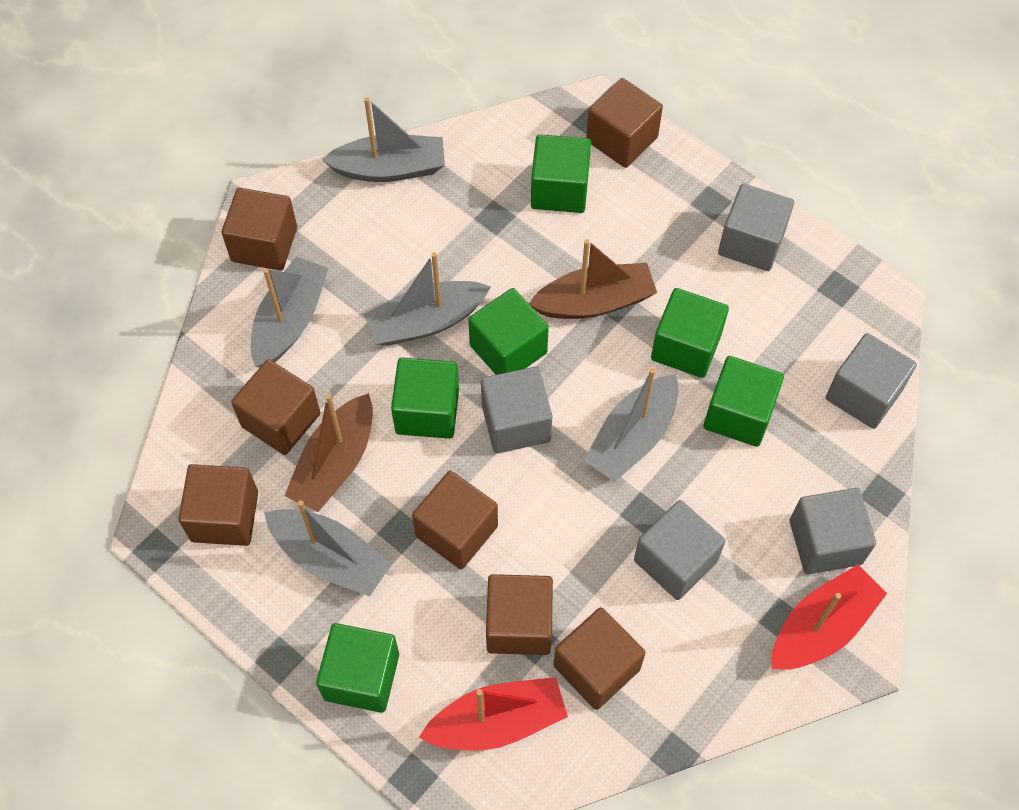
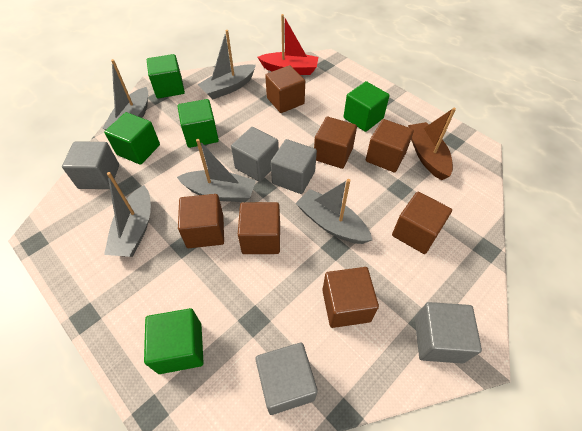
brown boat: 2 -> 1
green cube: 6 -> 5
red boat: 2 -> 1

